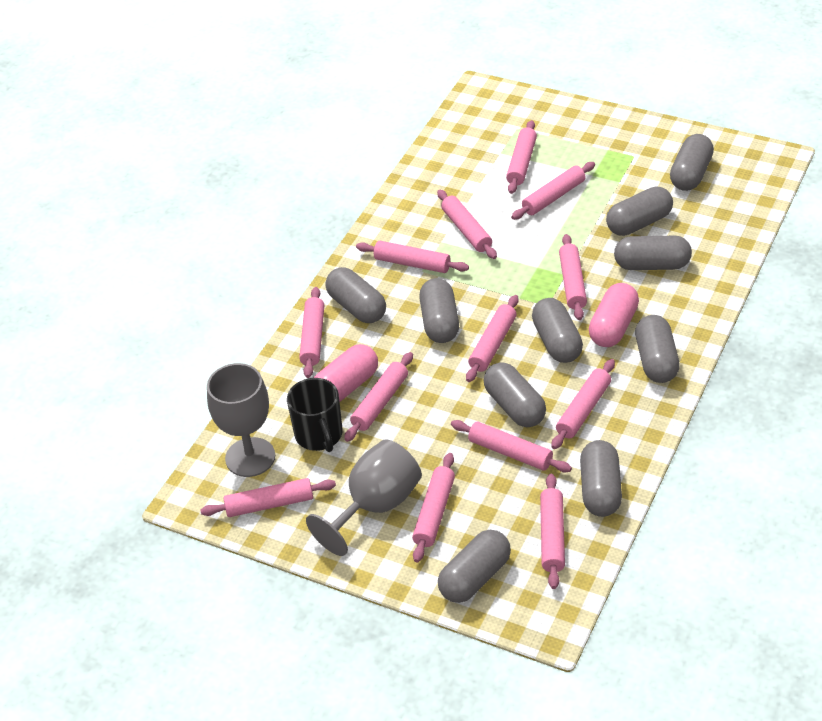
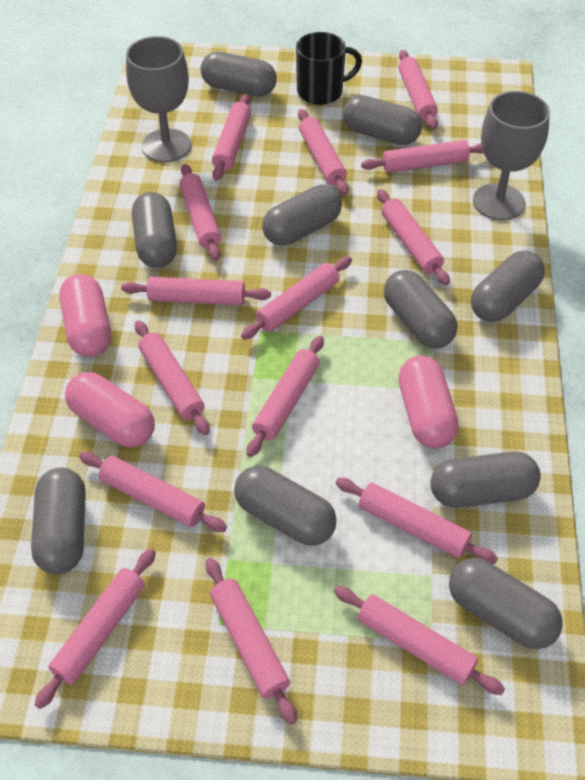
pink capsule: 2 -> 3
pink rolling pin: 13 -> 15

